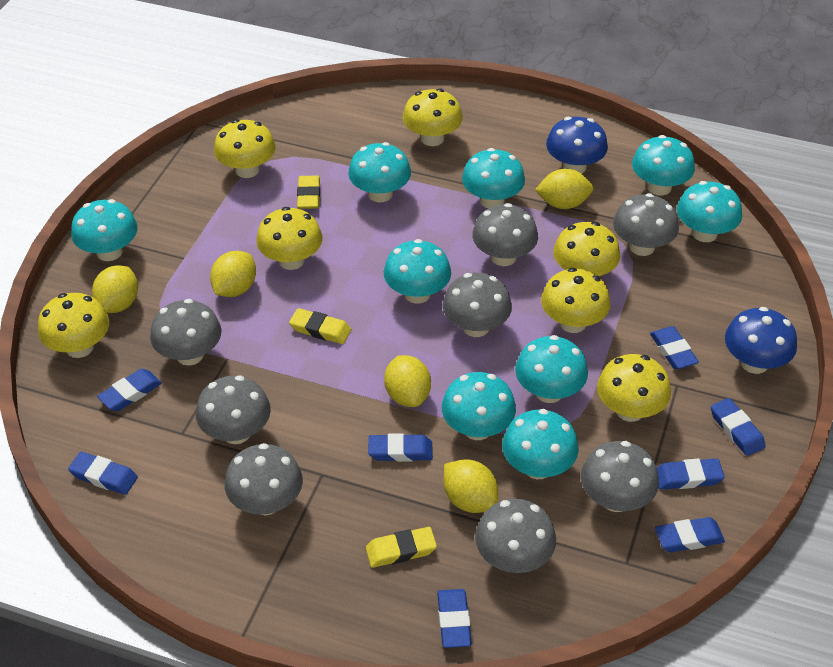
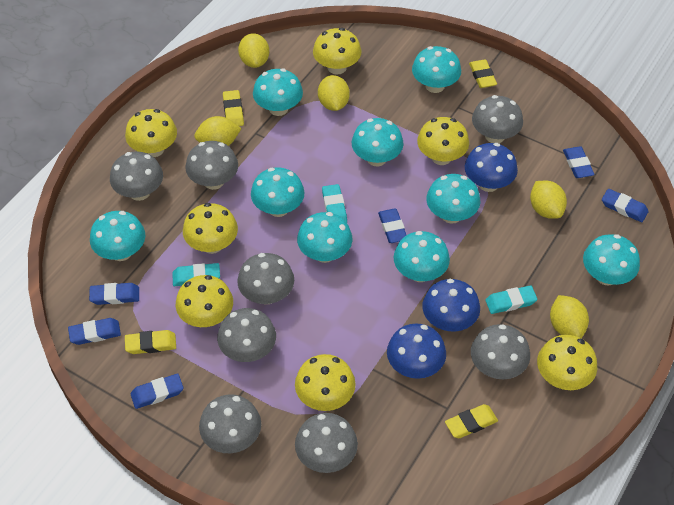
blue eraser: 8 -> 6
blue mushroom: 2 -> 3
turquoise eraser: 0 -> 3
yellow eraser: 3 -> 4

